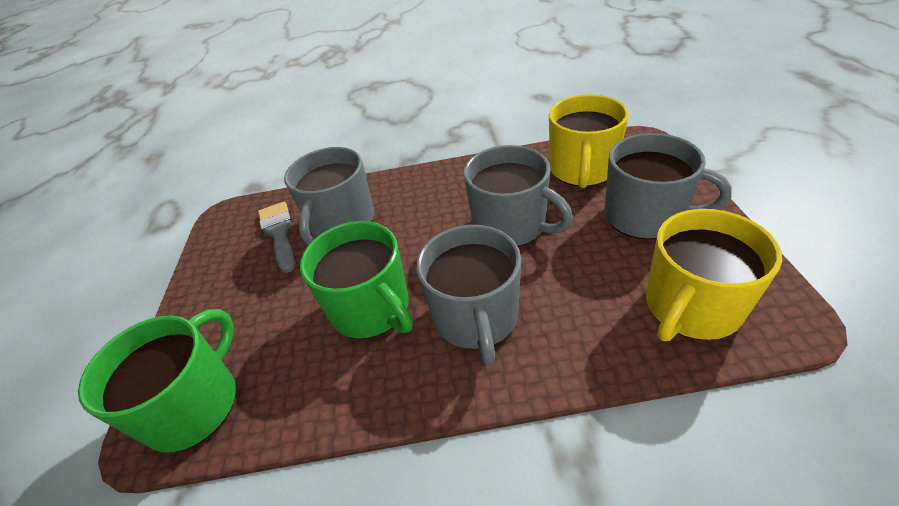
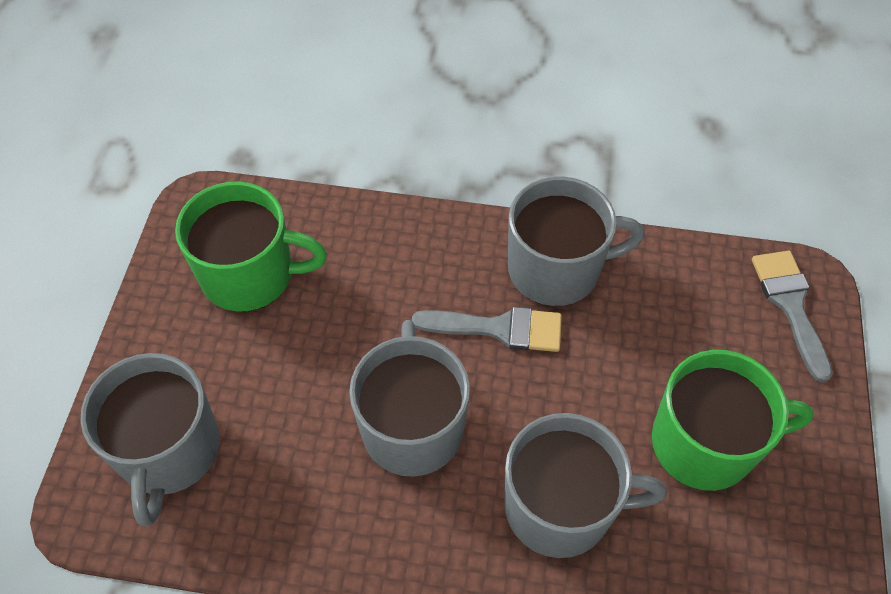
grey brush: 1 -> 2
yellow mug: 2 -> 0

